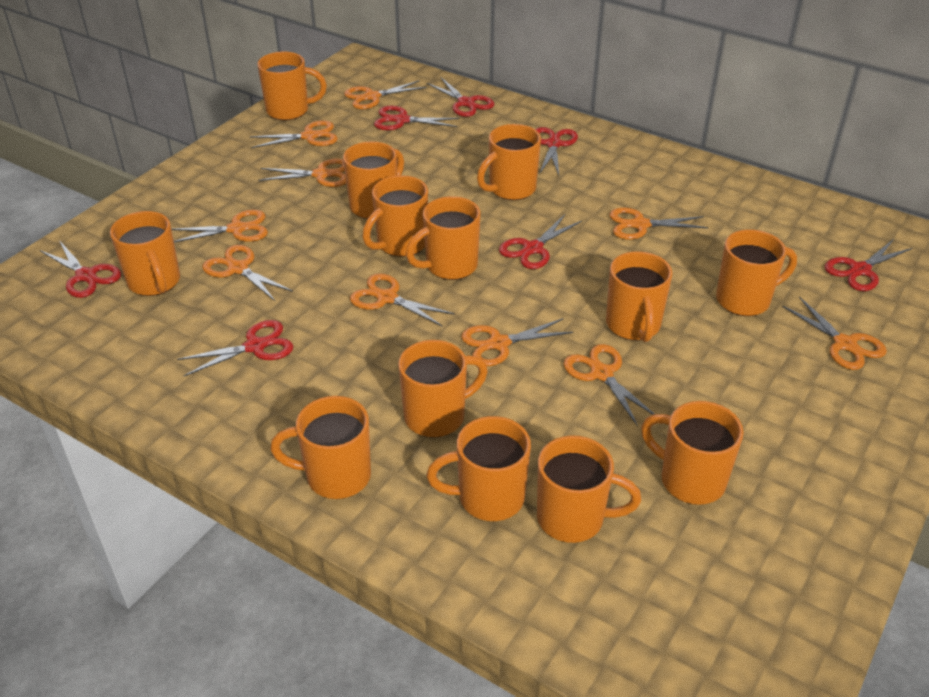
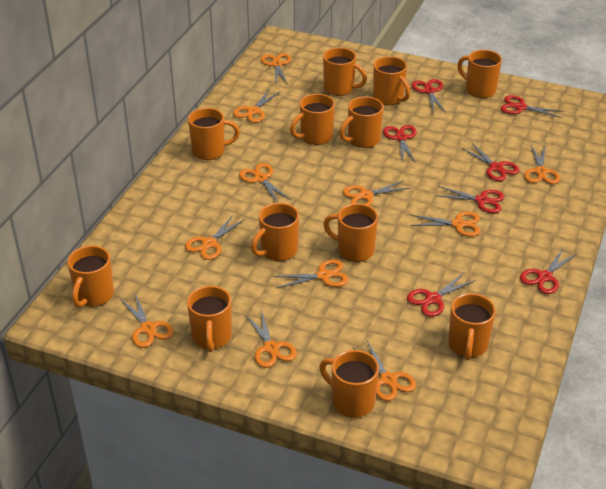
orange mug: 13 -> 12
orange scissors: 10 -> 11

